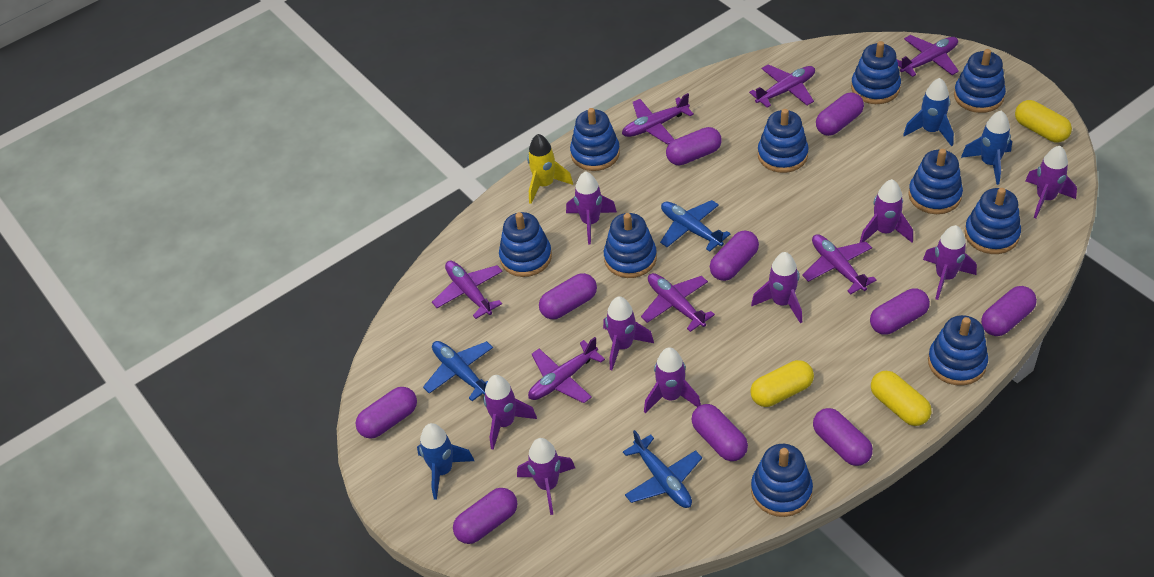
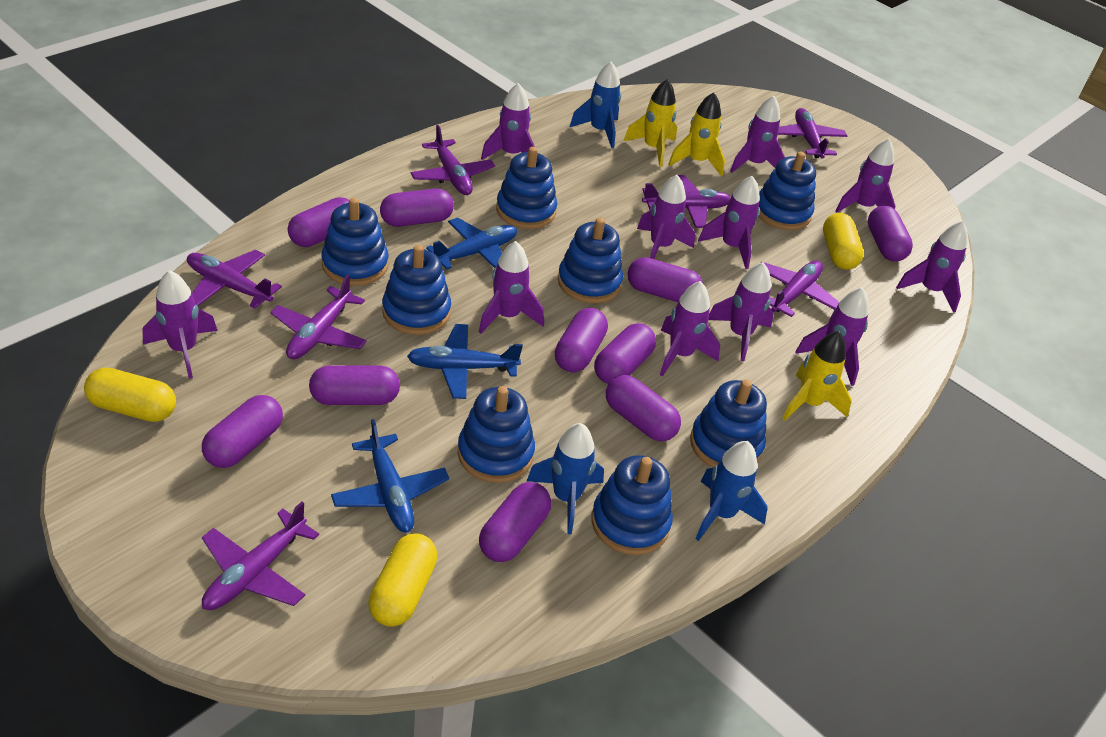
blue stacking toy: 10 -> 8
purple rocket: 9 -> 11
yellow rocket: 1 -> 3

